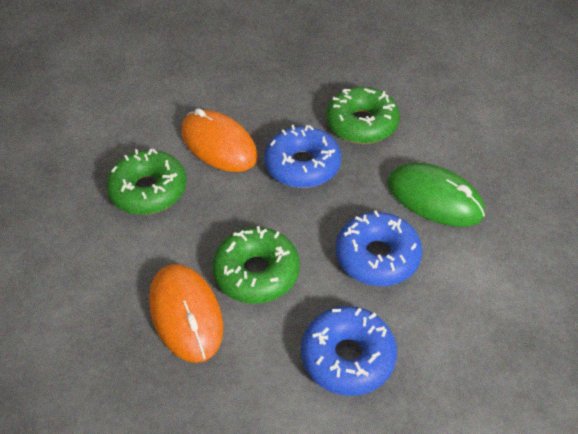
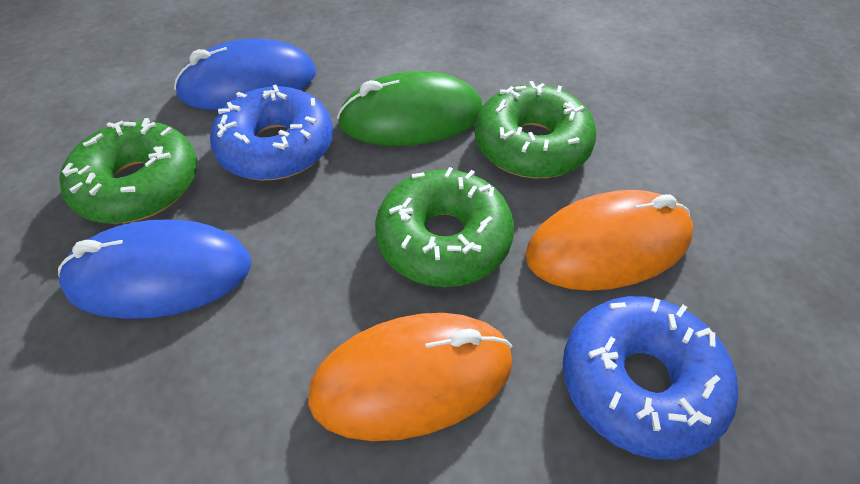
blue donut: 3 -> 2
blue mouse: 0 -> 2

